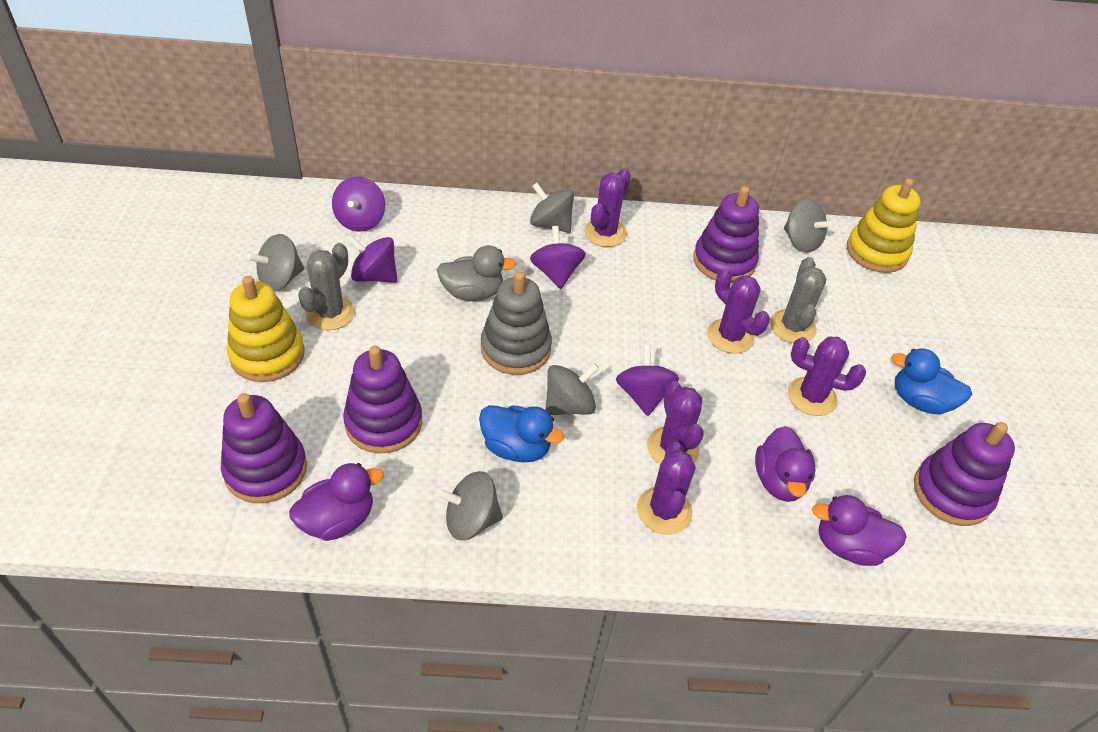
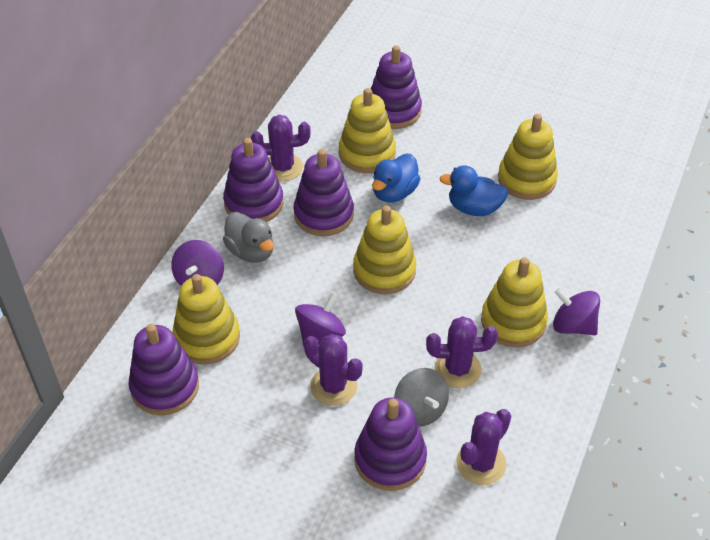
grey cactus: 2 -> 0
grey spinning top: 5 -> 1
grey stacking toy: 1 -> 0
purple cactus: 5 -> 4
purple duck: 3 -> 0
purple spinning top: 4 -> 3
purple stacking toy: 4 -> 5
yellow stacking toy: 2 -> 5

